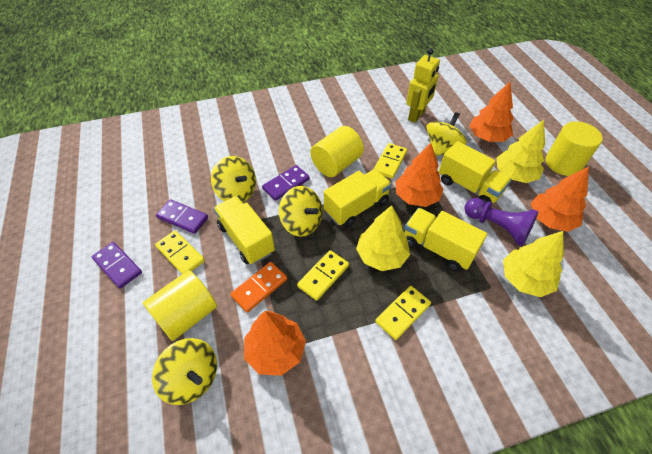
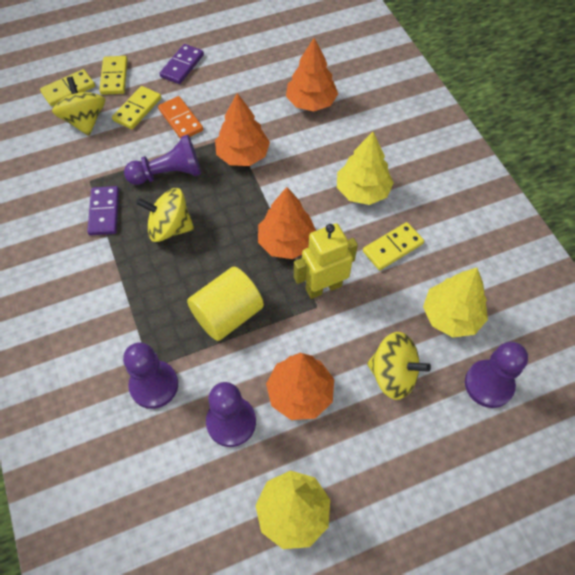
purple domino: 3 -> 2
purple pawn: 1 -> 4
yellow cylinder: 3 -> 1
yellow spinning top: 4 -> 3
yellow truck: 4 -> 0

